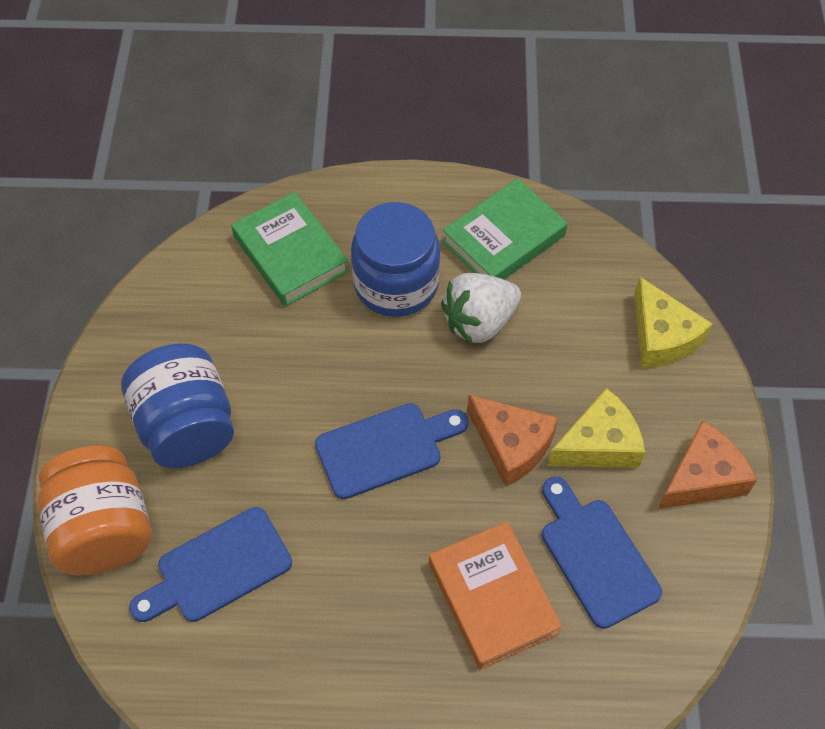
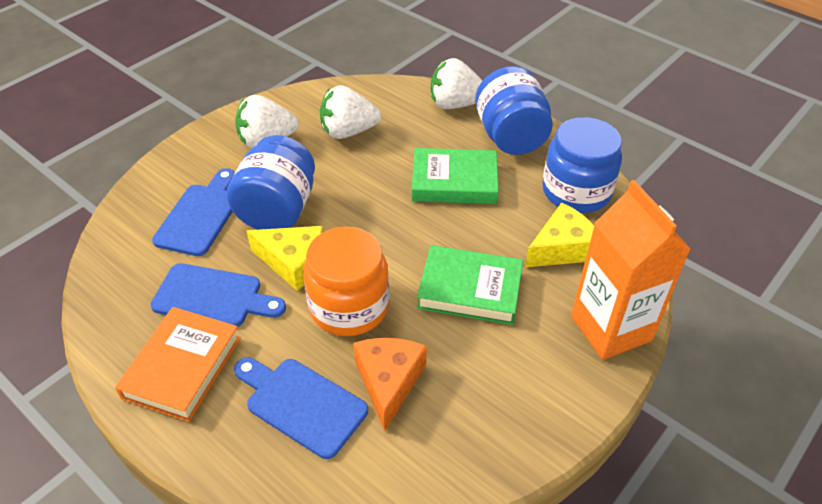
blue jar: 2 -> 3
orange carton: 0 -> 1
orange cheese: 2 -> 1
white strawberry: 1 -> 3

